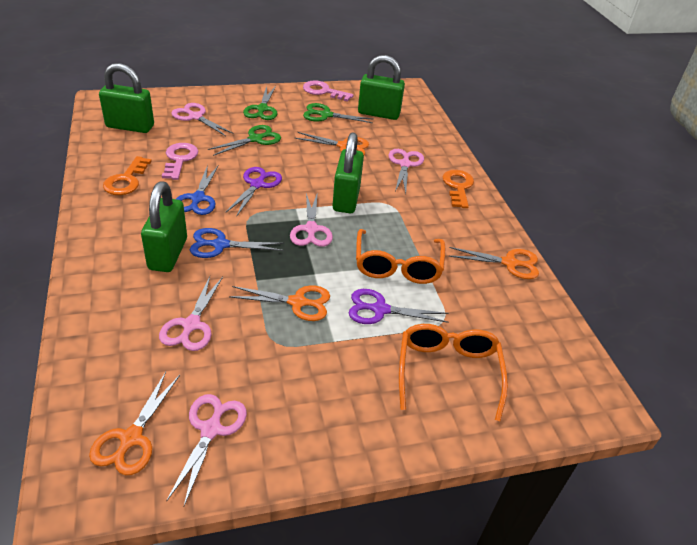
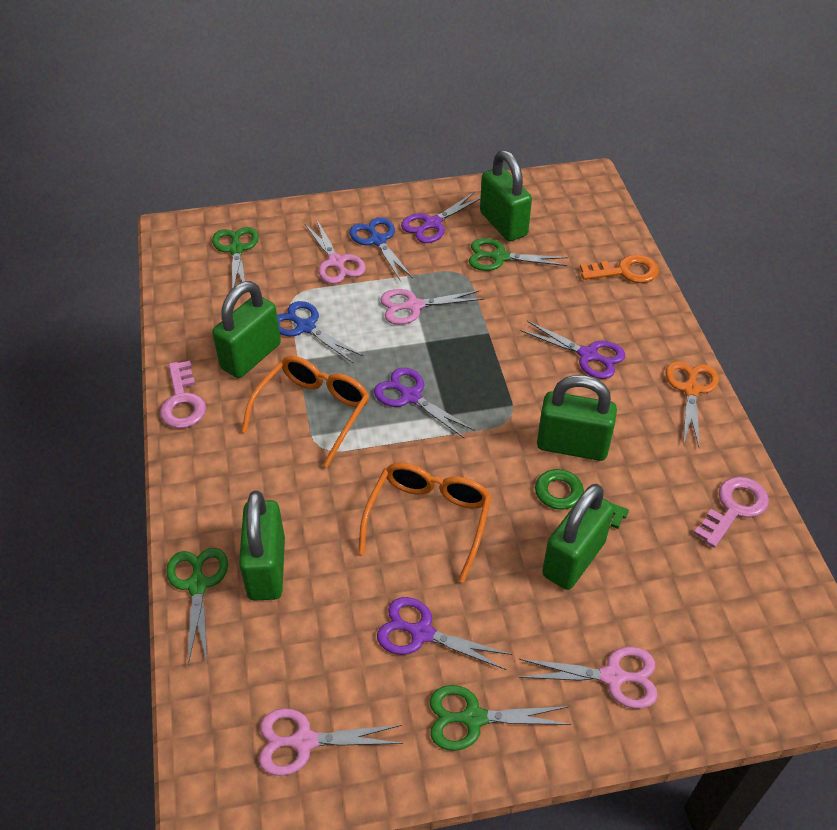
green key: 0 -> 1
green padlock: 4 -> 5
green scissors: 3 -> 4
orange key: 2 -> 1
orange scissors: 4 -> 1
pink scissors: 5 -> 4
purple scissors: 2 -> 4

